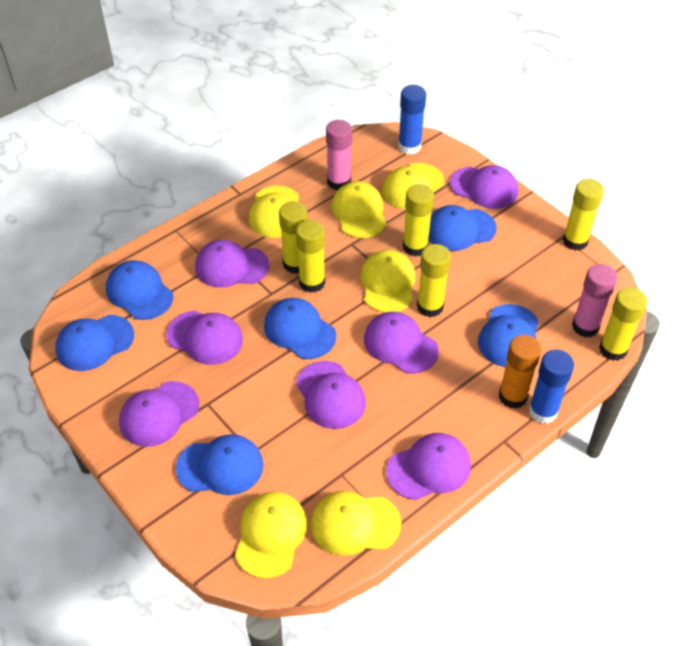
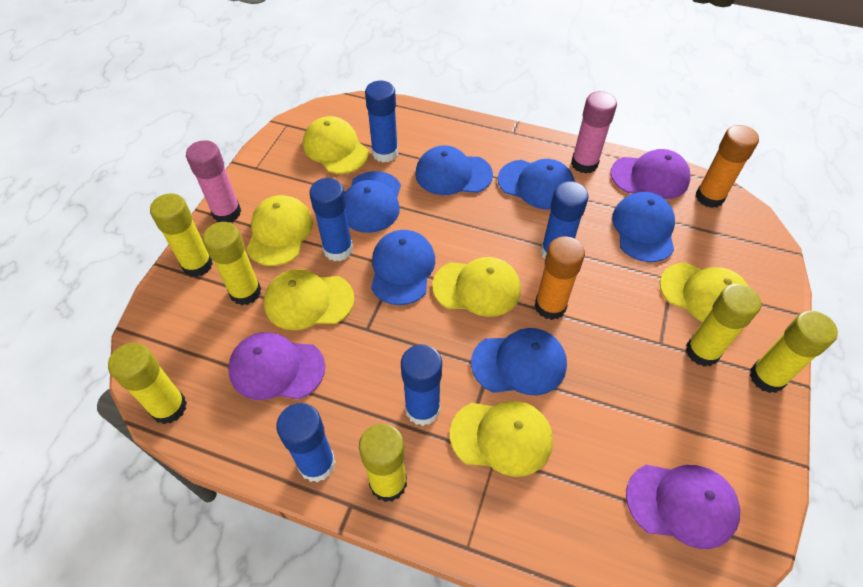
blue glue stick: 2 -> 5
orange glue stick: 1 -> 2
purple cap: 7 -> 3

